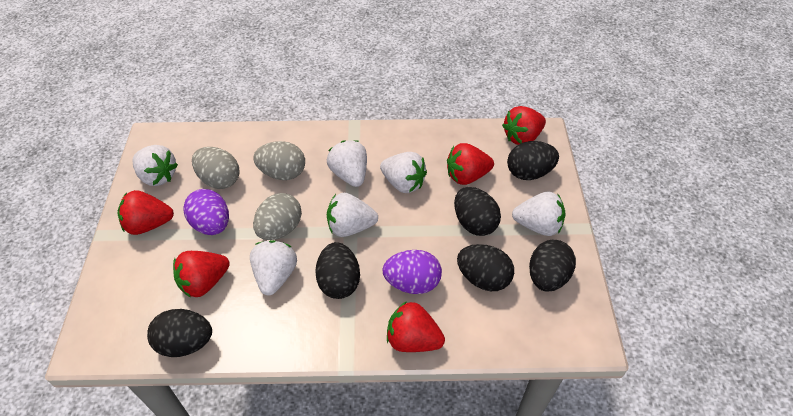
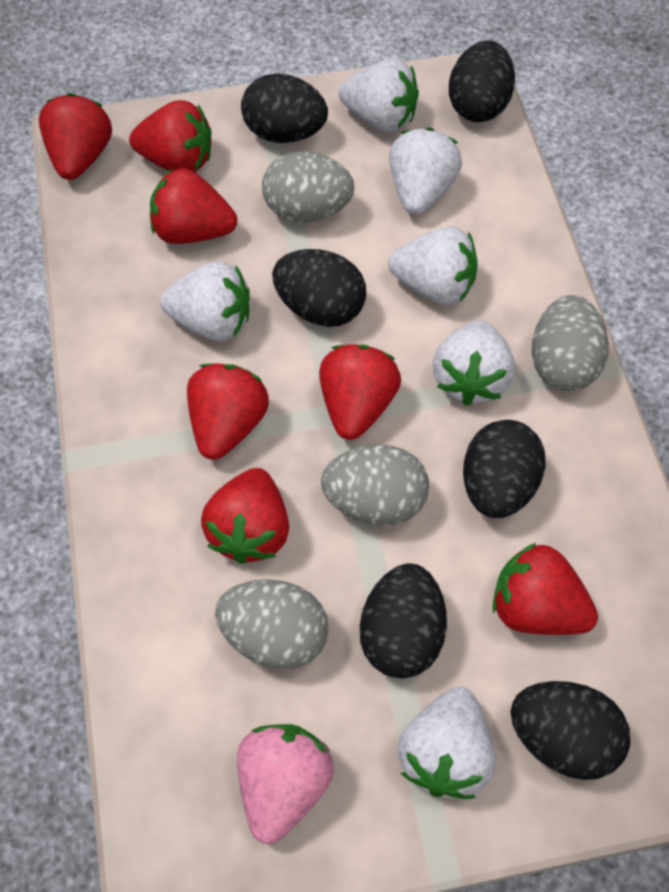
grey egg: 3 -> 4
pink strawberry: 0 -> 1
purple egg: 2 -> 0
red strawberry: 5 -> 7

